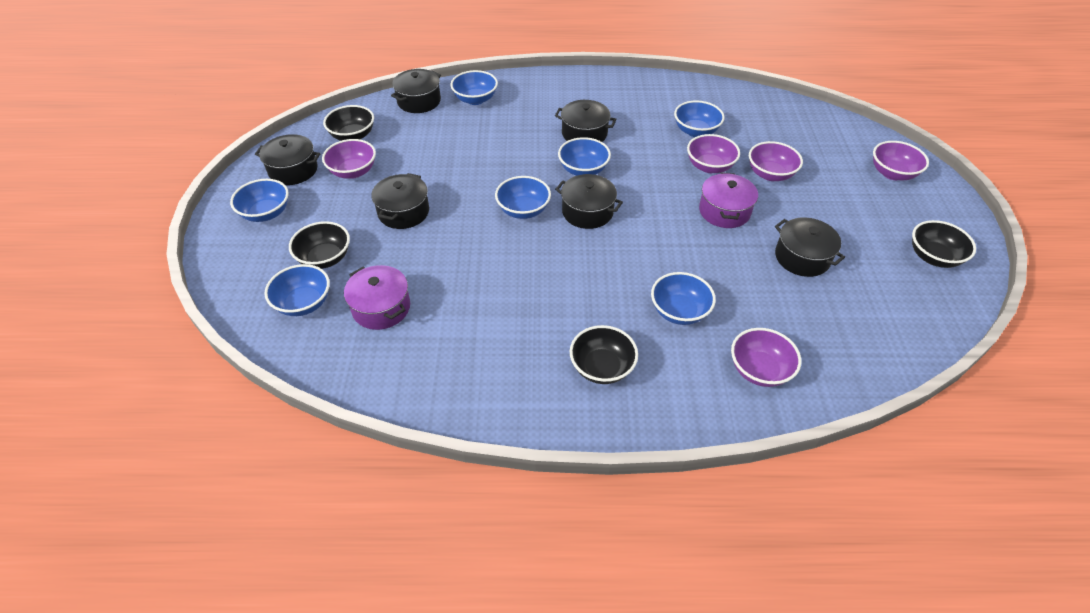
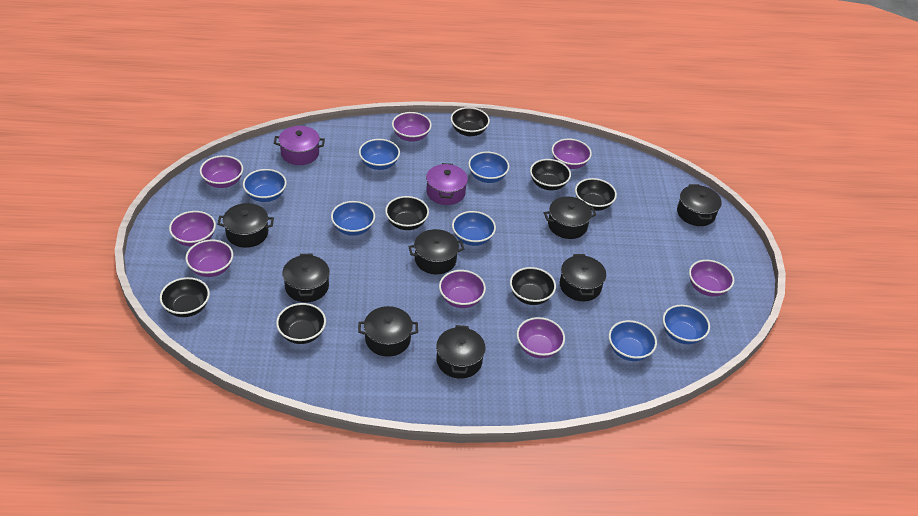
black bowl: 4 -> 7
black pot: 6 -> 8
purple bowl: 5 -> 8

